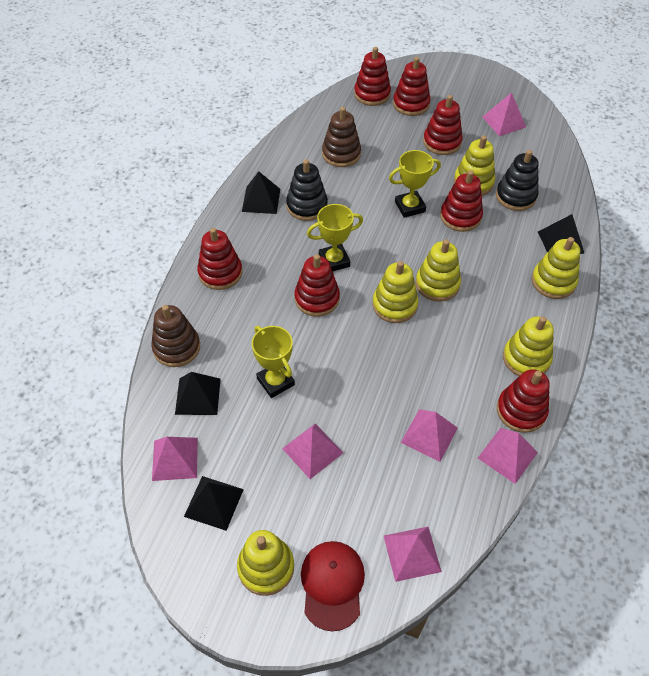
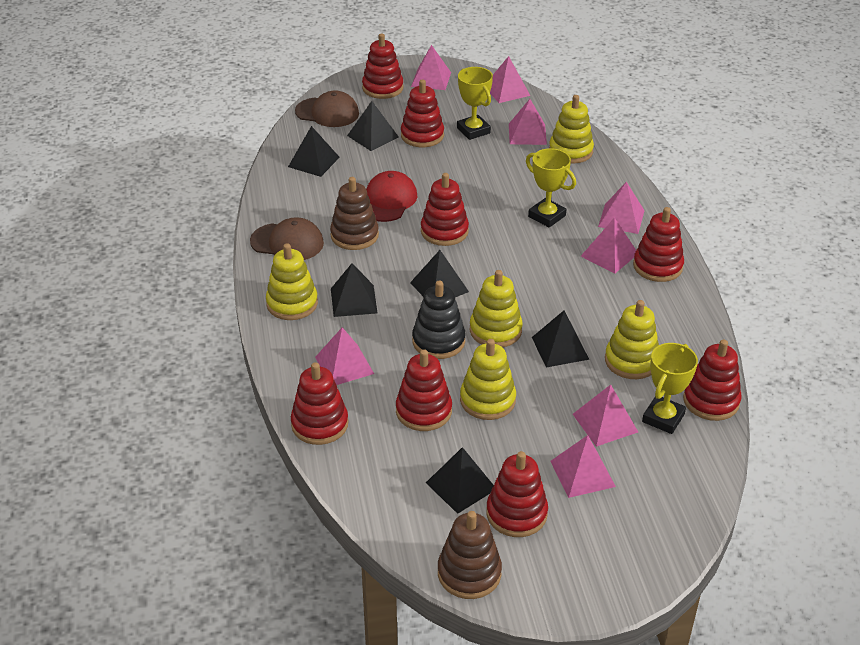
black pyramid: 4 -> 6
black stacking toy: 2 -> 1
brown cap: 0 -> 2
pink pyramid: 6 -> 8
red stacking toy: 7 -> 8
yellow stacking toy: 6 -> 5

